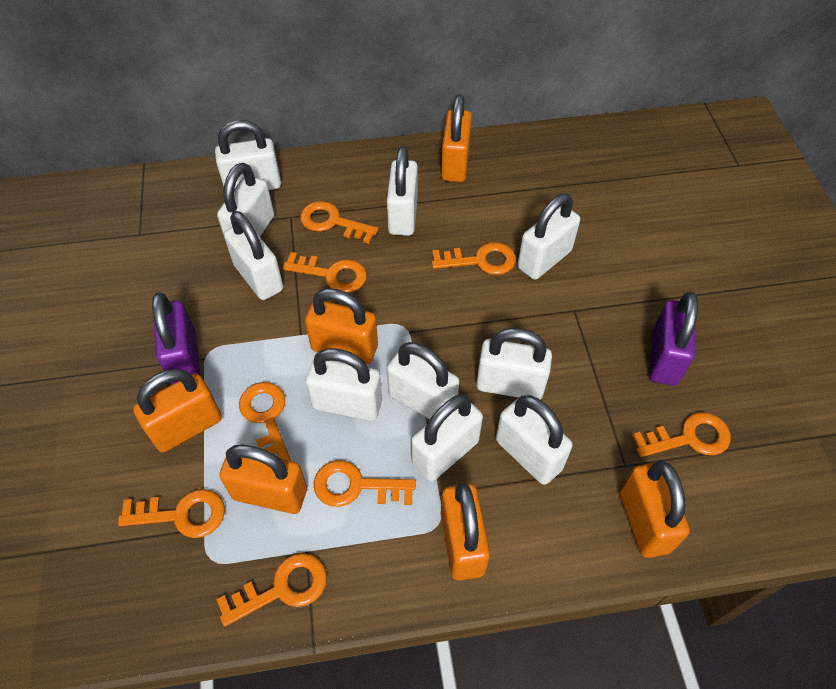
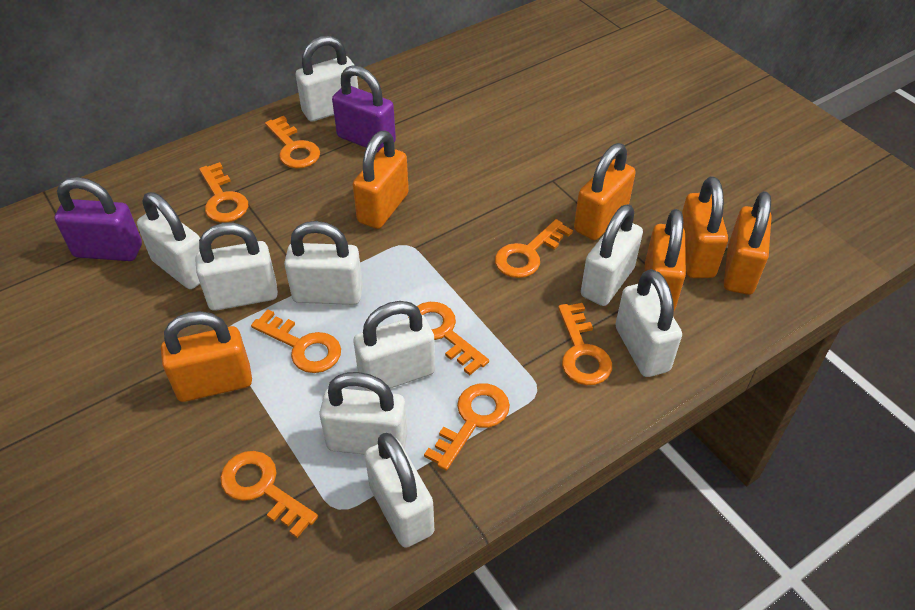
white padlock: 10 -> 9

